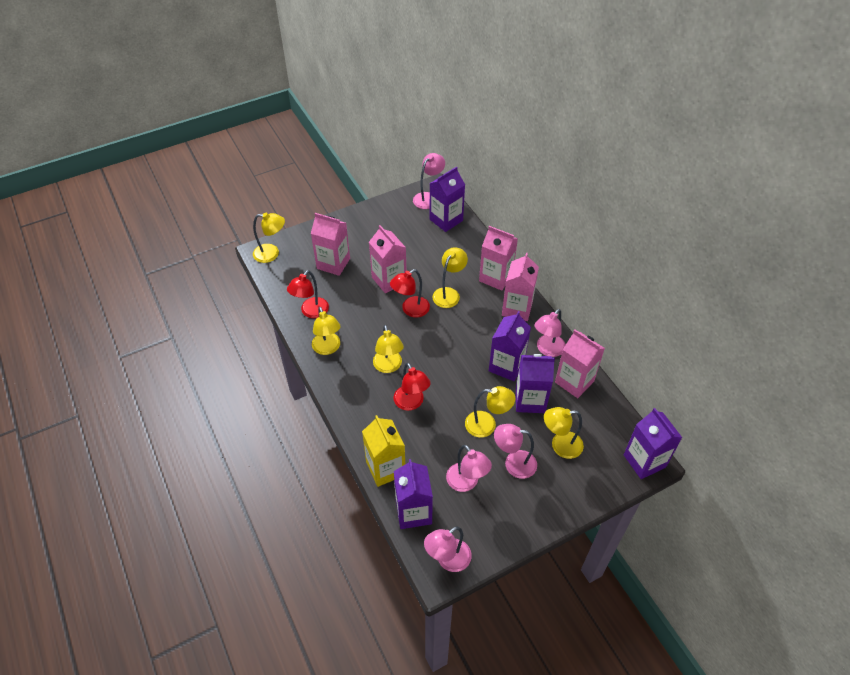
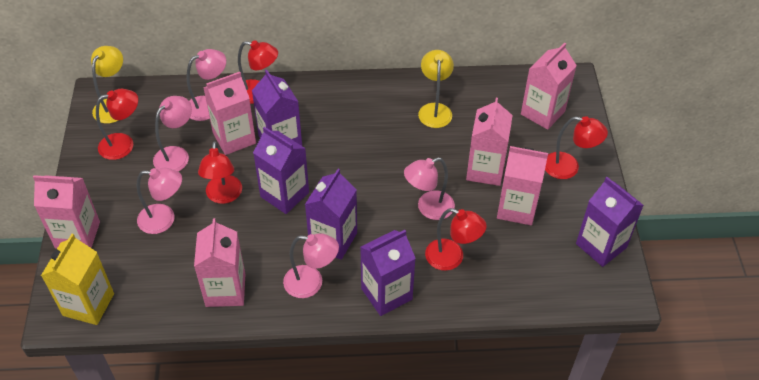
pink carton: 5 -> 6
red lamp: 3 -> 5
yellow lamp: 6 -> 2

